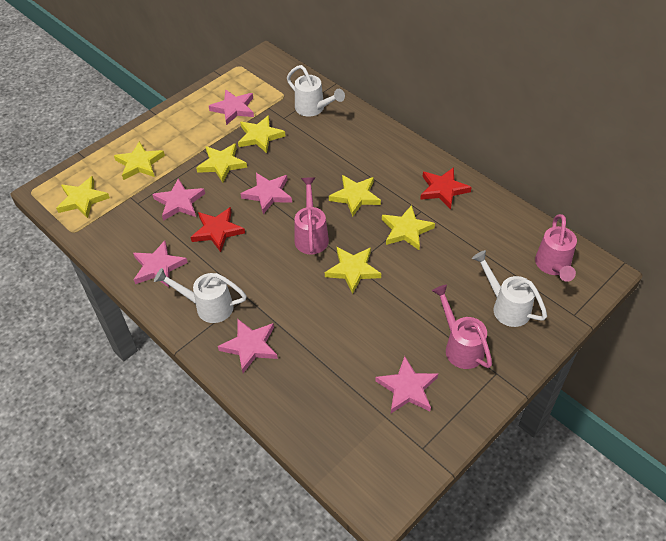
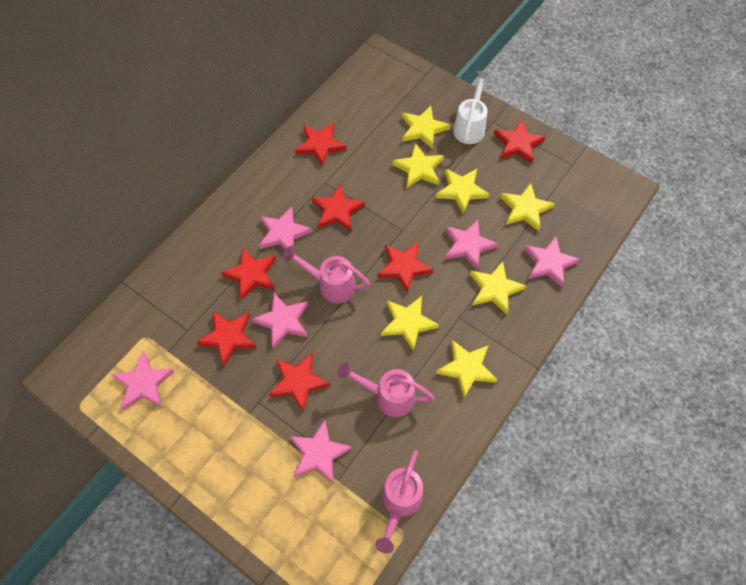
red star: 2 -> 7
white watering can: 3 -> 1

